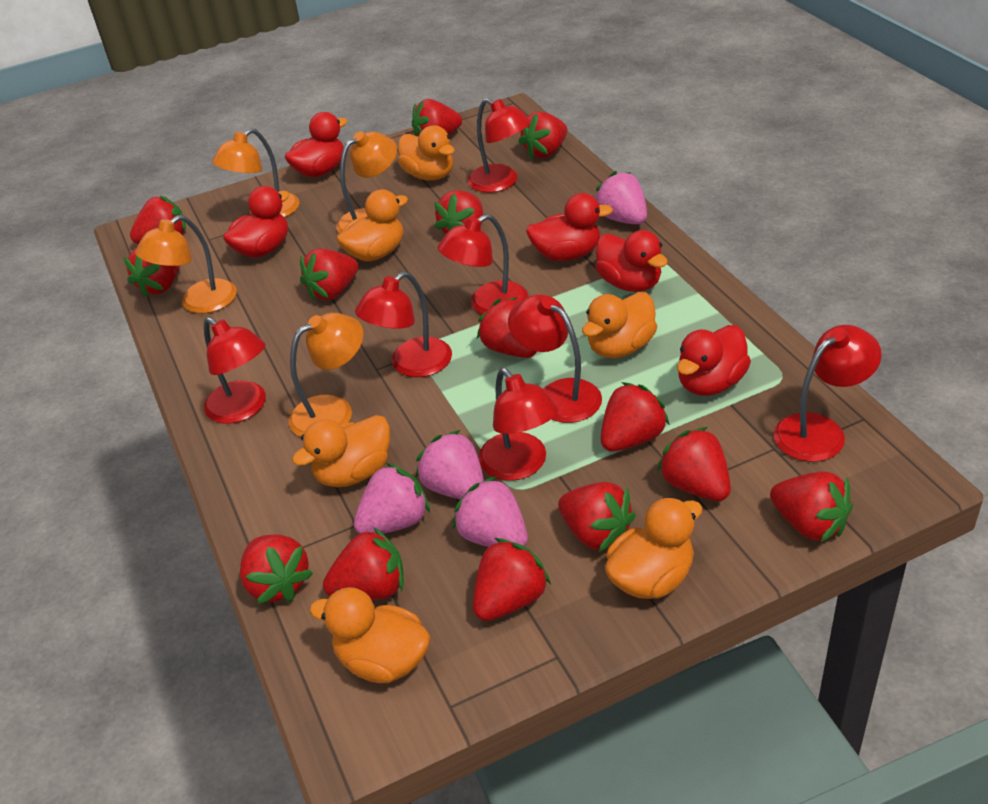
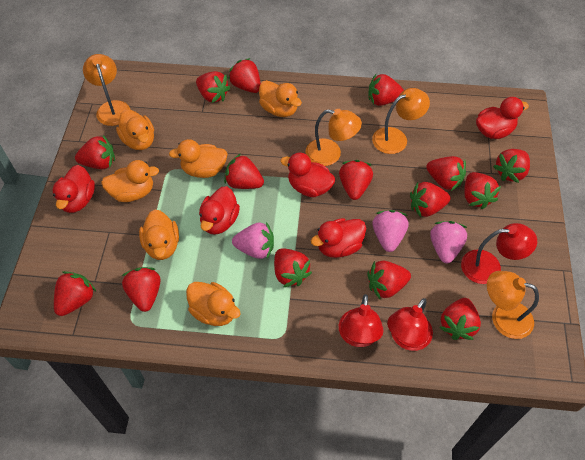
pink strawberry: 4 -> 3
red lamp: 7 -> 3
red strawberry: 14 -> 15

